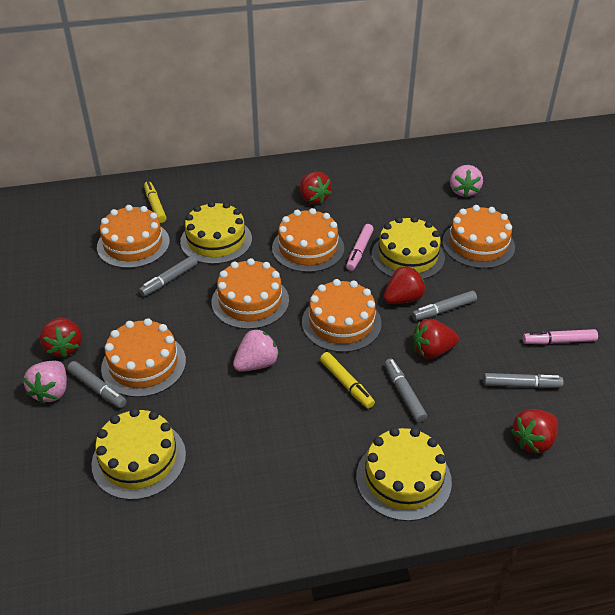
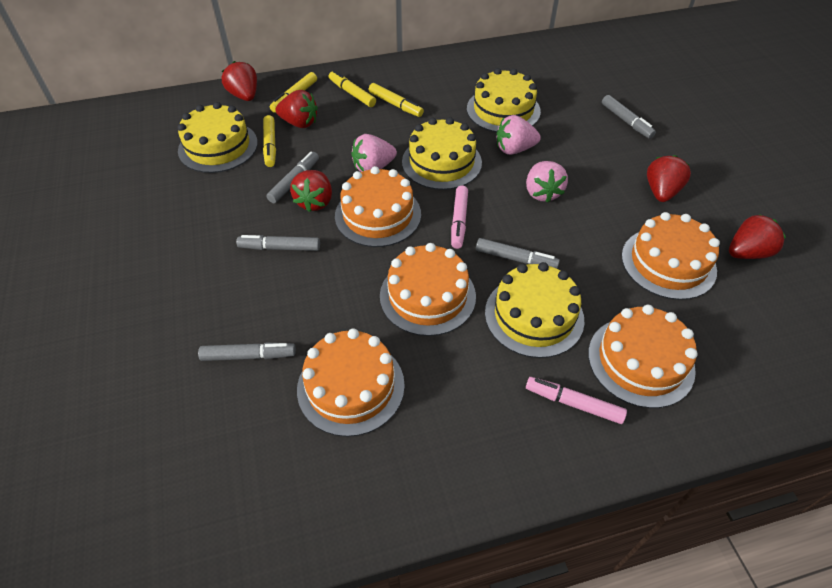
orange cake: 6 -> 5
yellow marker: 2 -> 4

